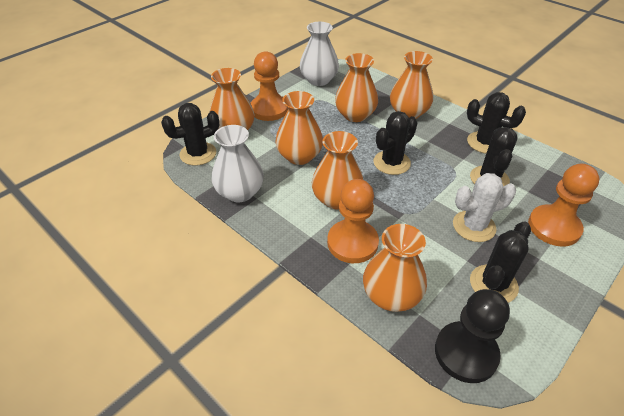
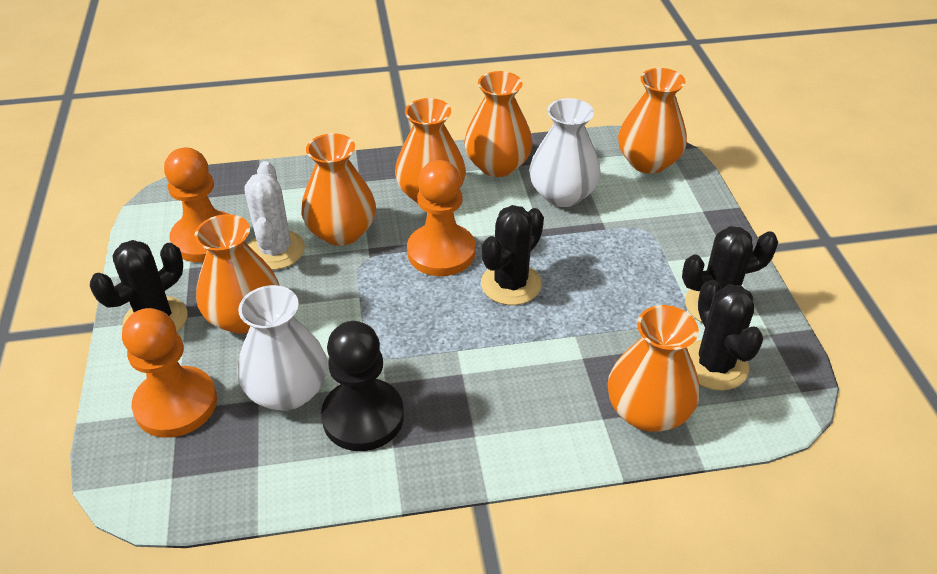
black cactus: 5 -> 4

